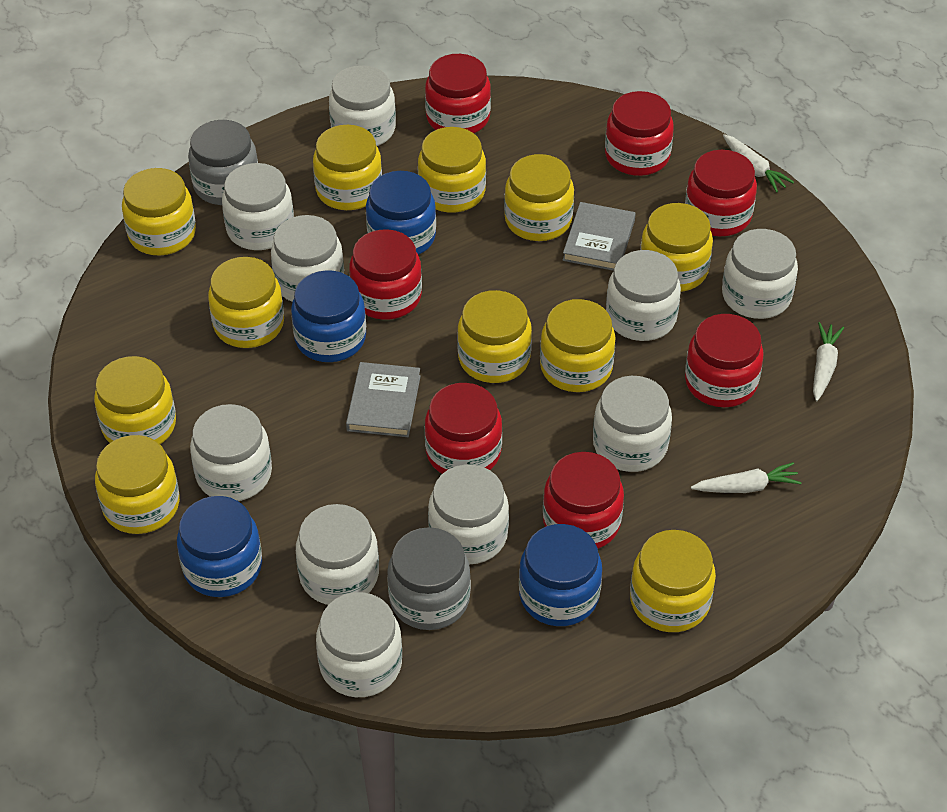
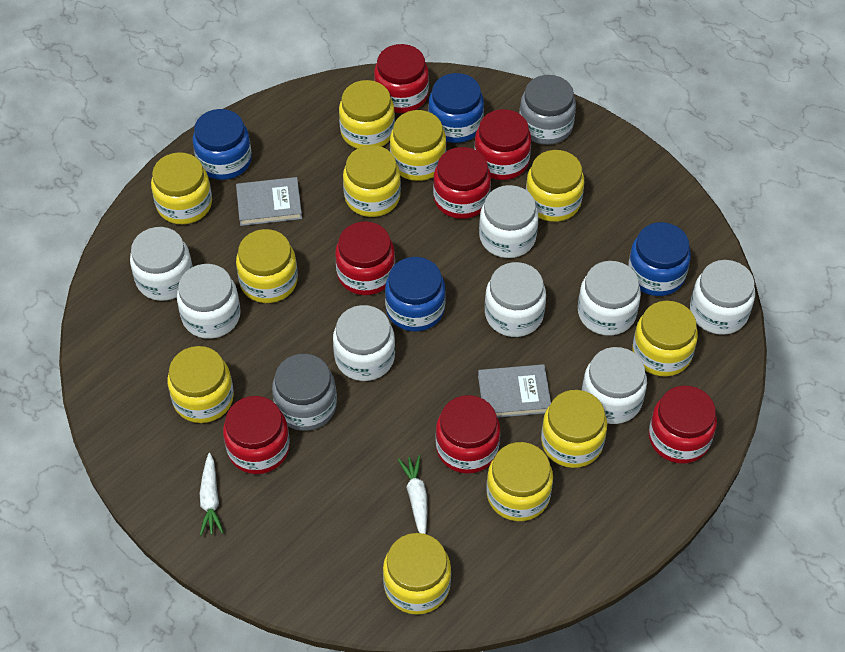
white carrot: 3 -> 2
white jar: 10 -> 8

